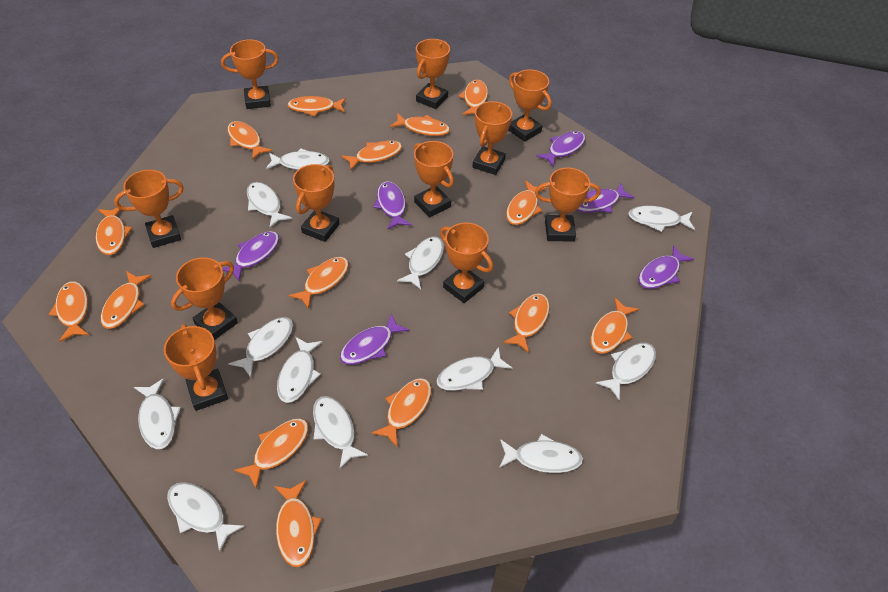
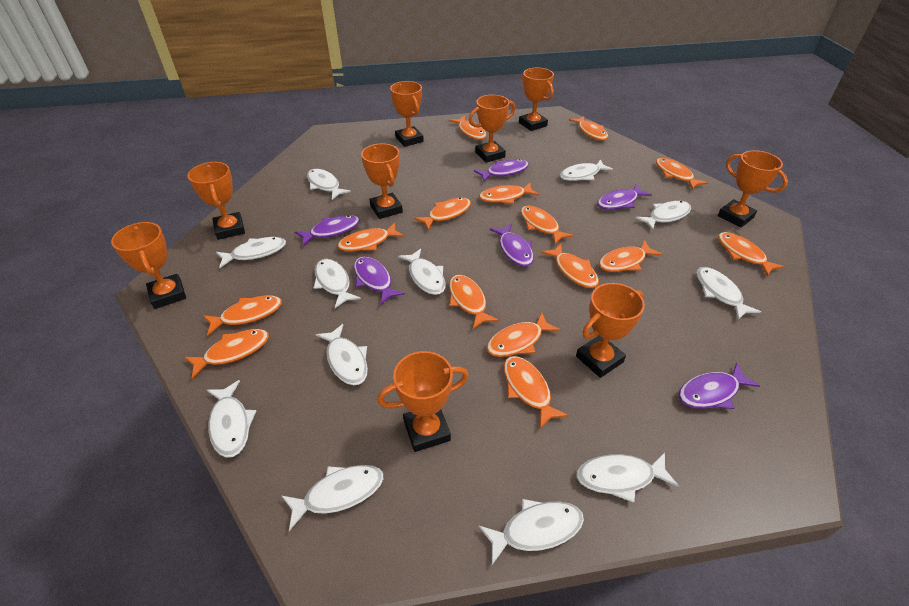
orange trophy: 11 -> 9

